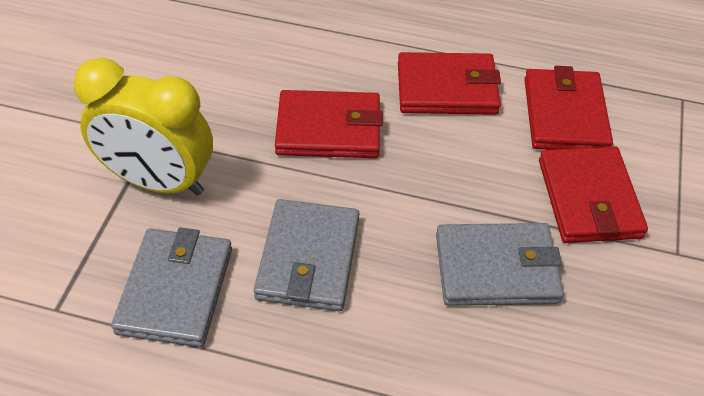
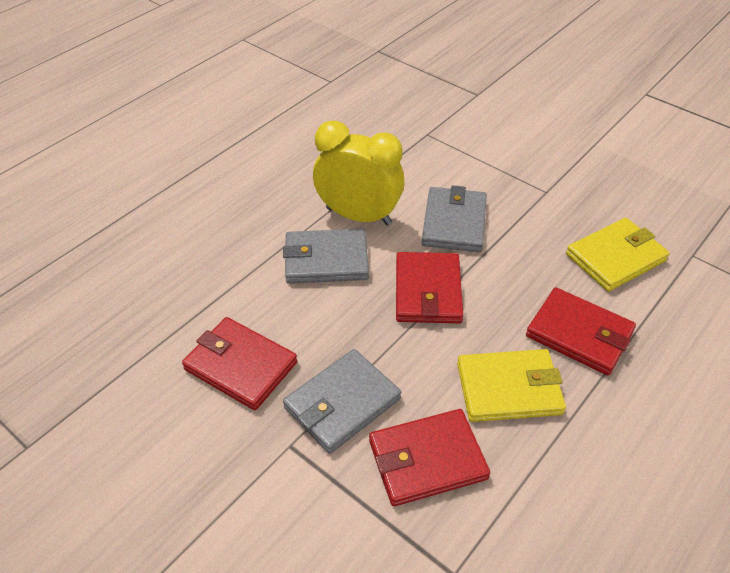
yellow wallet: 0 -> 2

